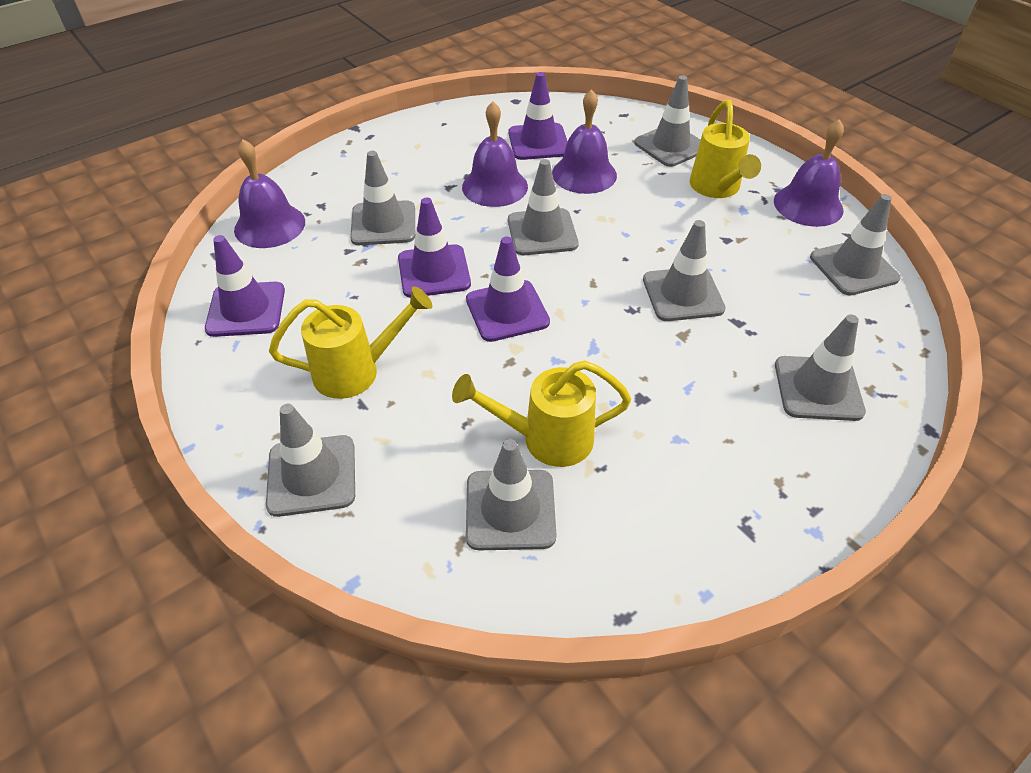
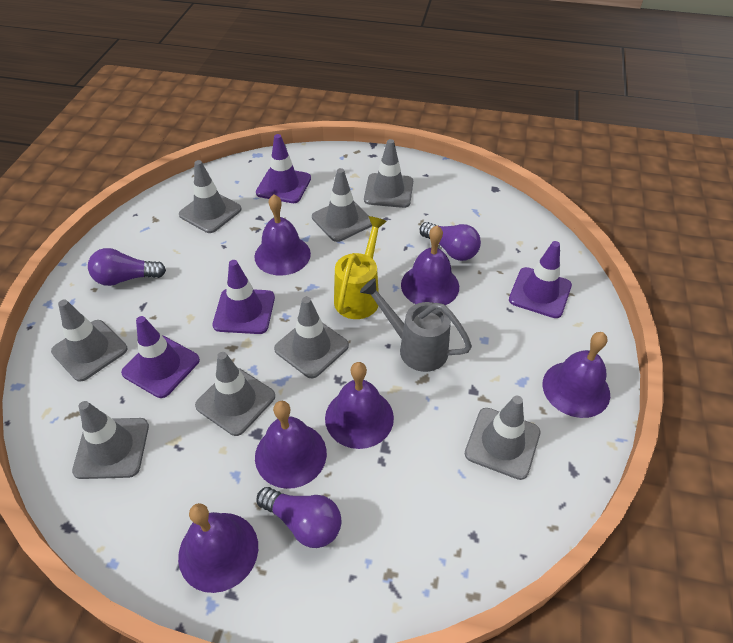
grey watering can: 0 -> 1
purple bell: 4 -> 6
purple light bulb: 0 -> 3
yellow watering can: 3 -> 1

